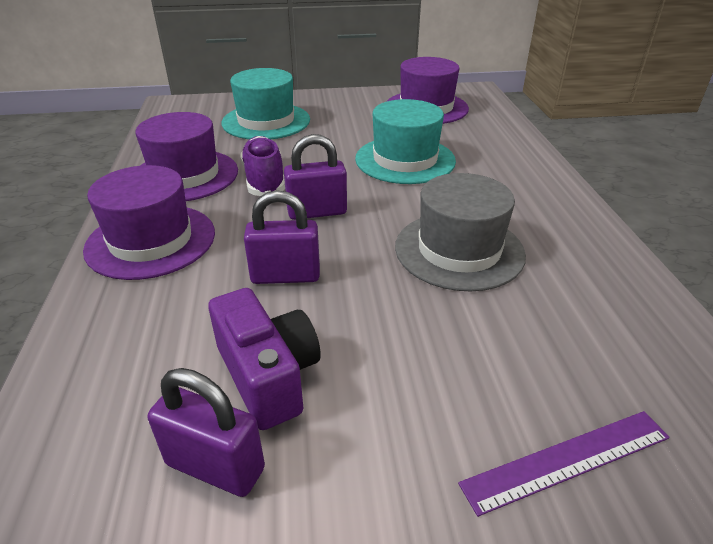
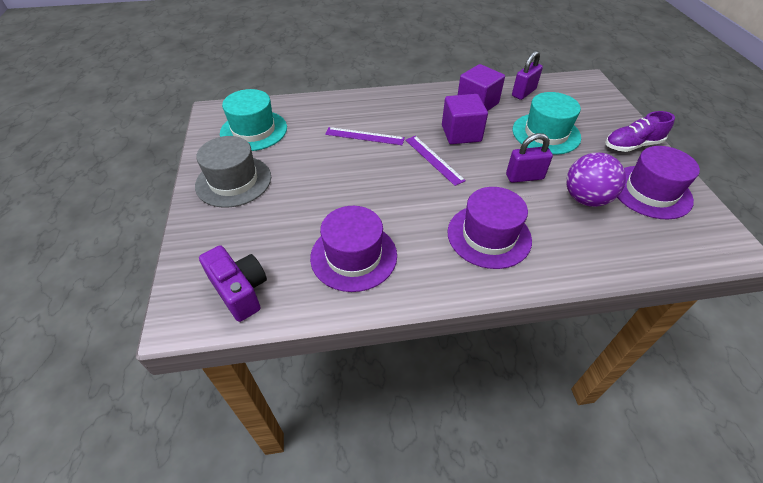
purple ball: 0 -> 1
purple cube: 0 -> 2
purple padlock: 3 -> 2
purple ruler: 1 -> 2

